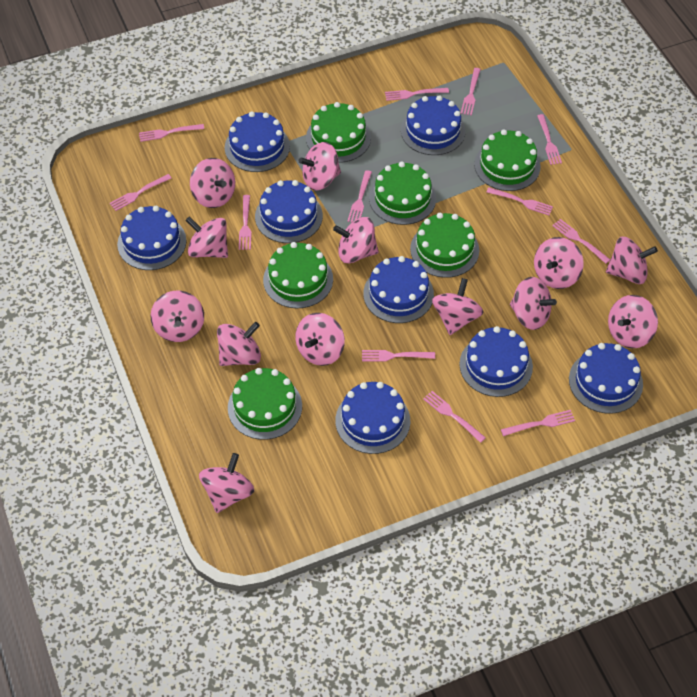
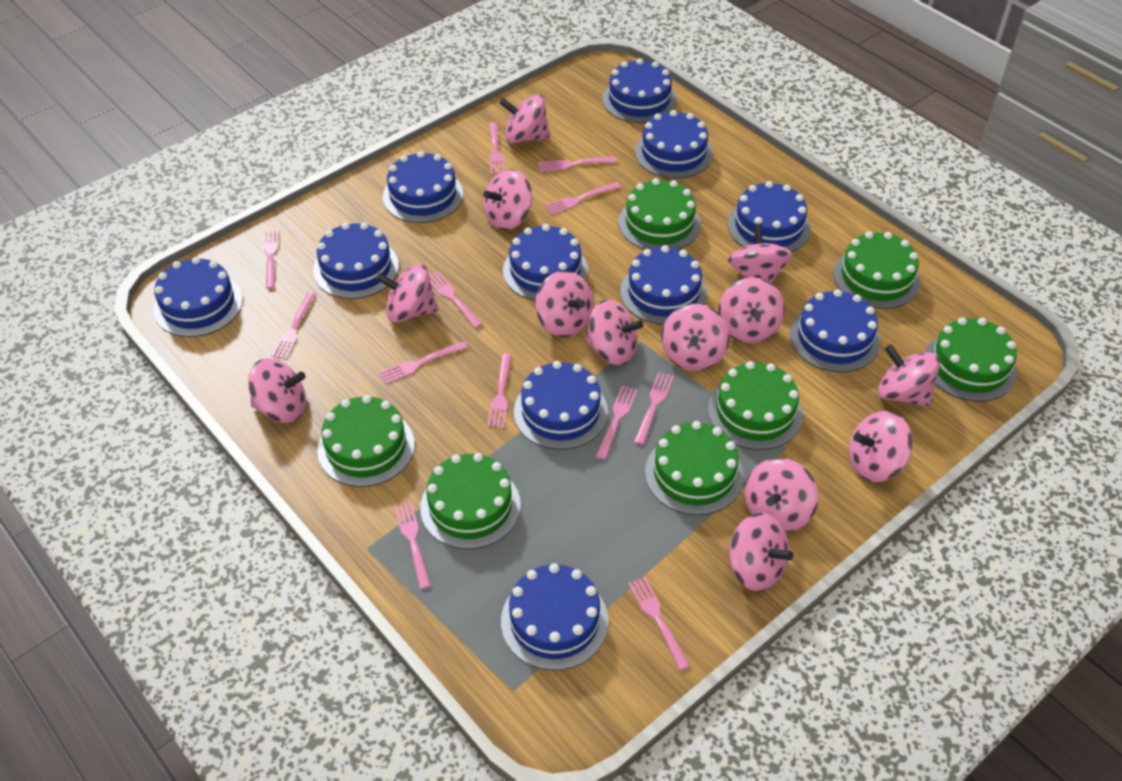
blue cake: 8 -> 11
green cake: 6 -> 7

